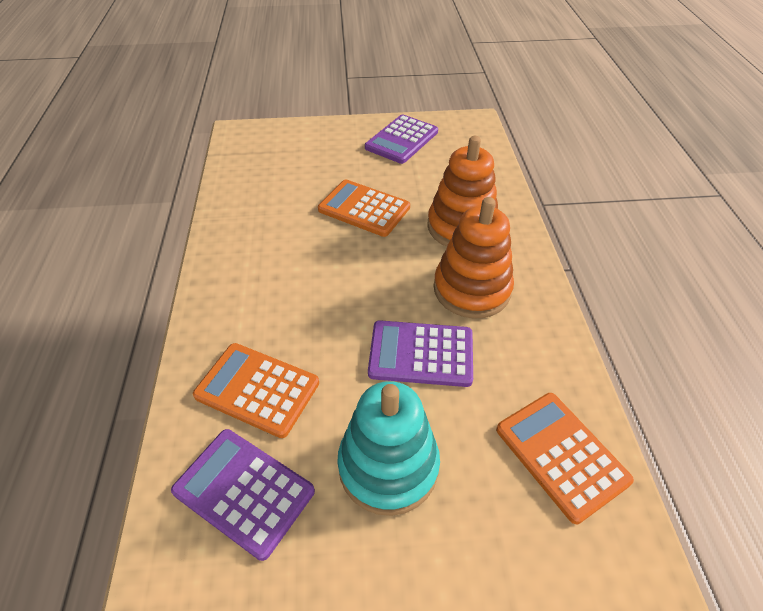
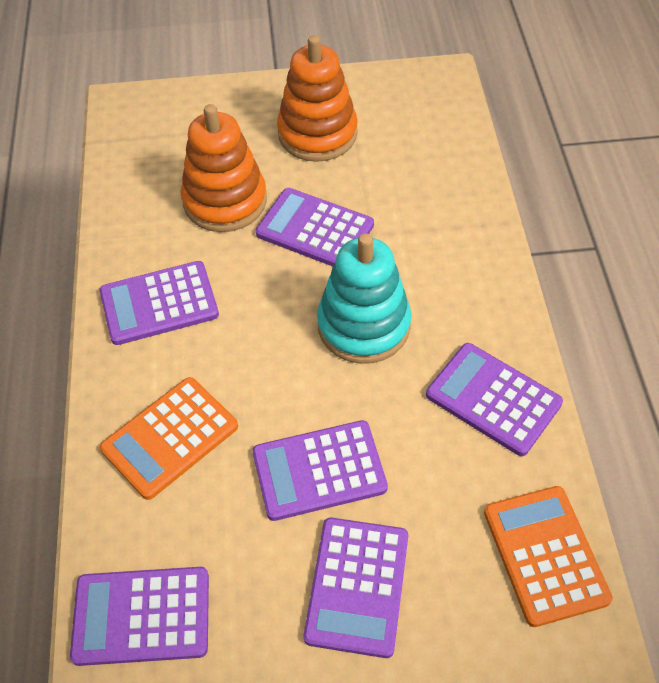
orange calculator: 3 -> 2
purple calculator: 3 -> 6

